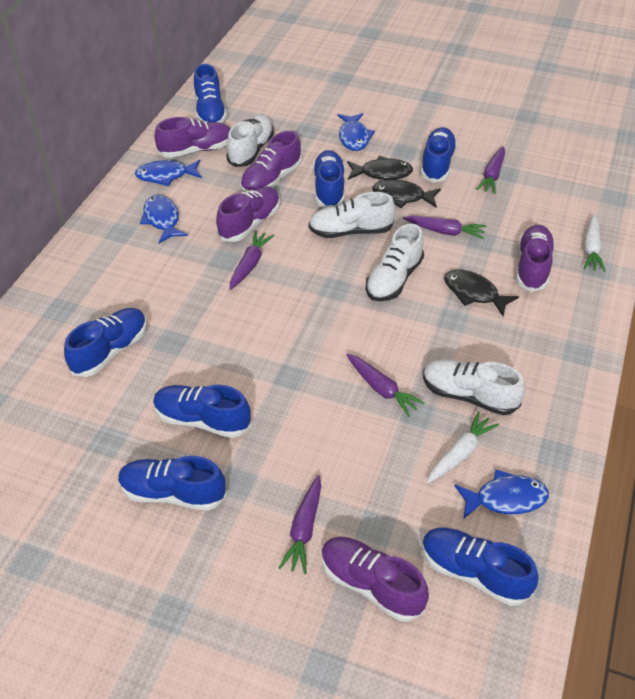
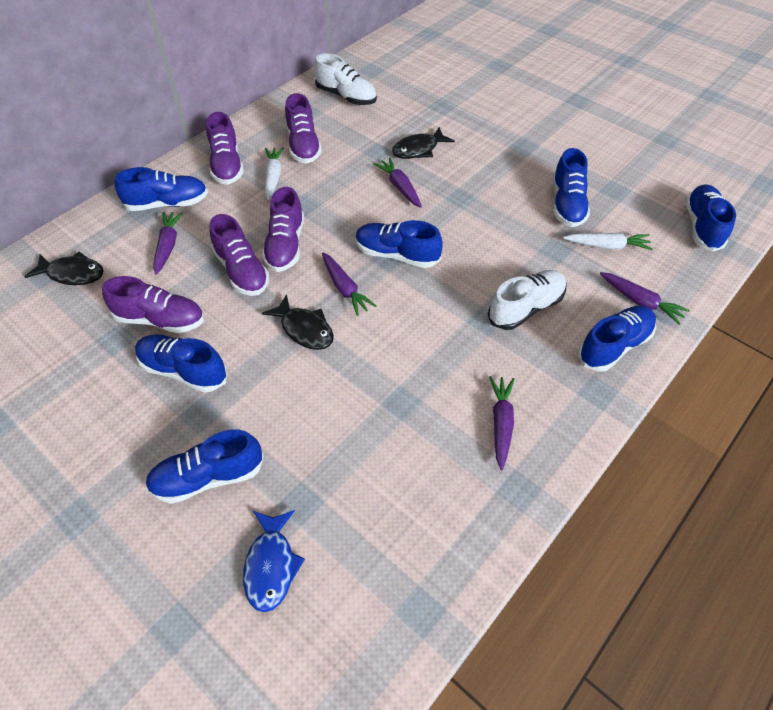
blue fish: 4 -> 1
white shoe: 4 -> 2

